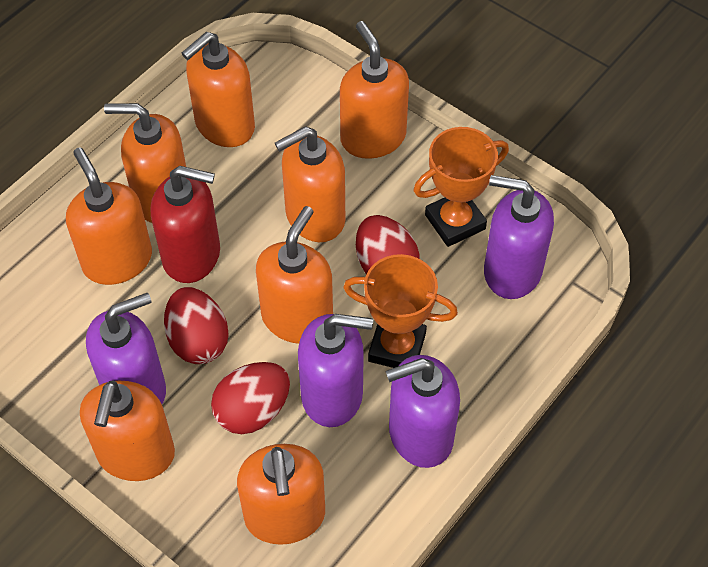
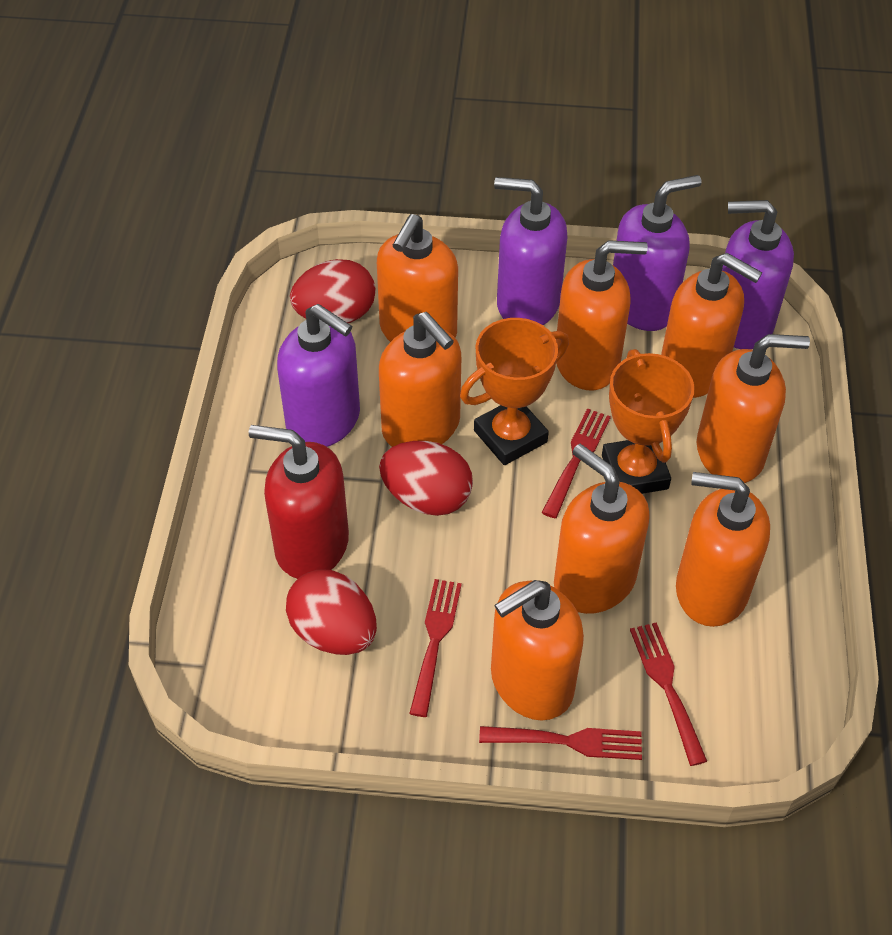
red fork: 0 -> 4

